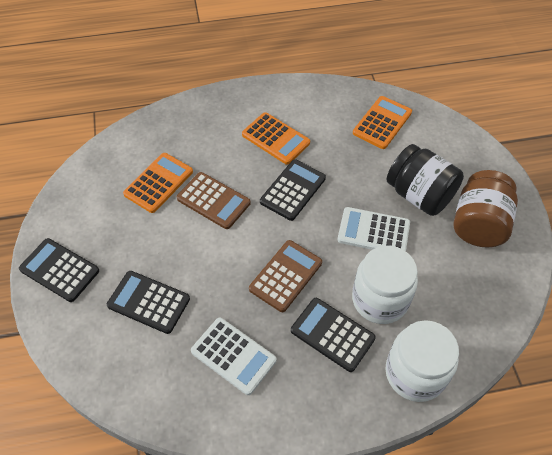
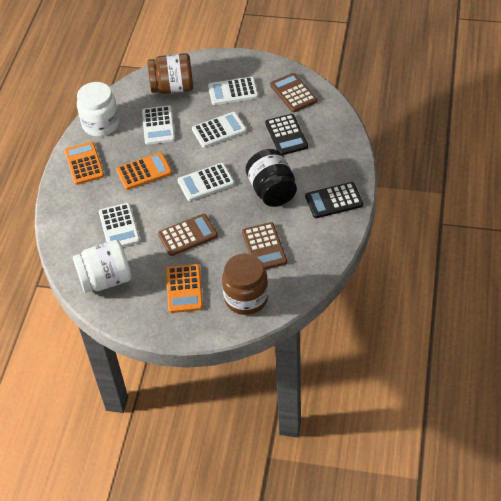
black calculator: 4 -> 2
brown calculator: 2 -> 3
brown jar: 1 -> 2
white calculator: 2 -> 5

